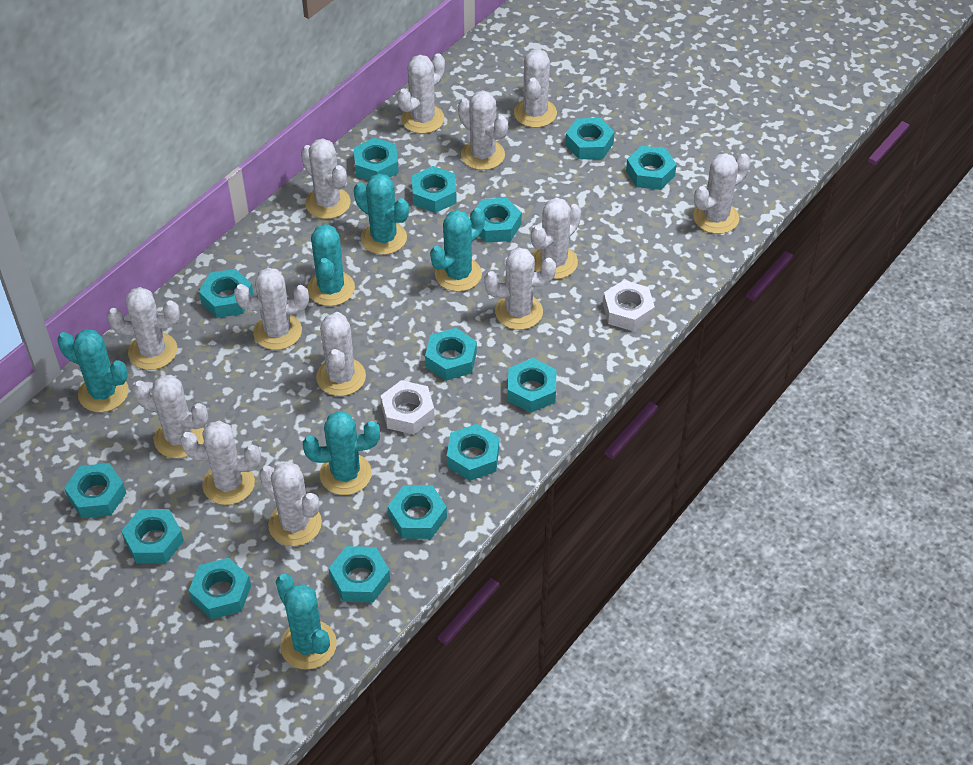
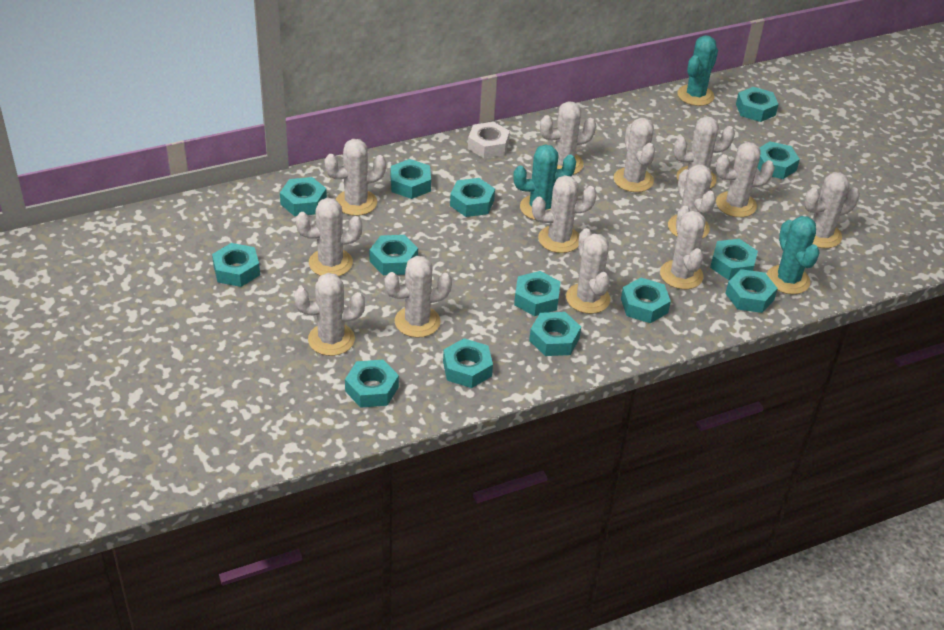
turquoise cactus: 6 -> 3
white nut: 2 -> 1

